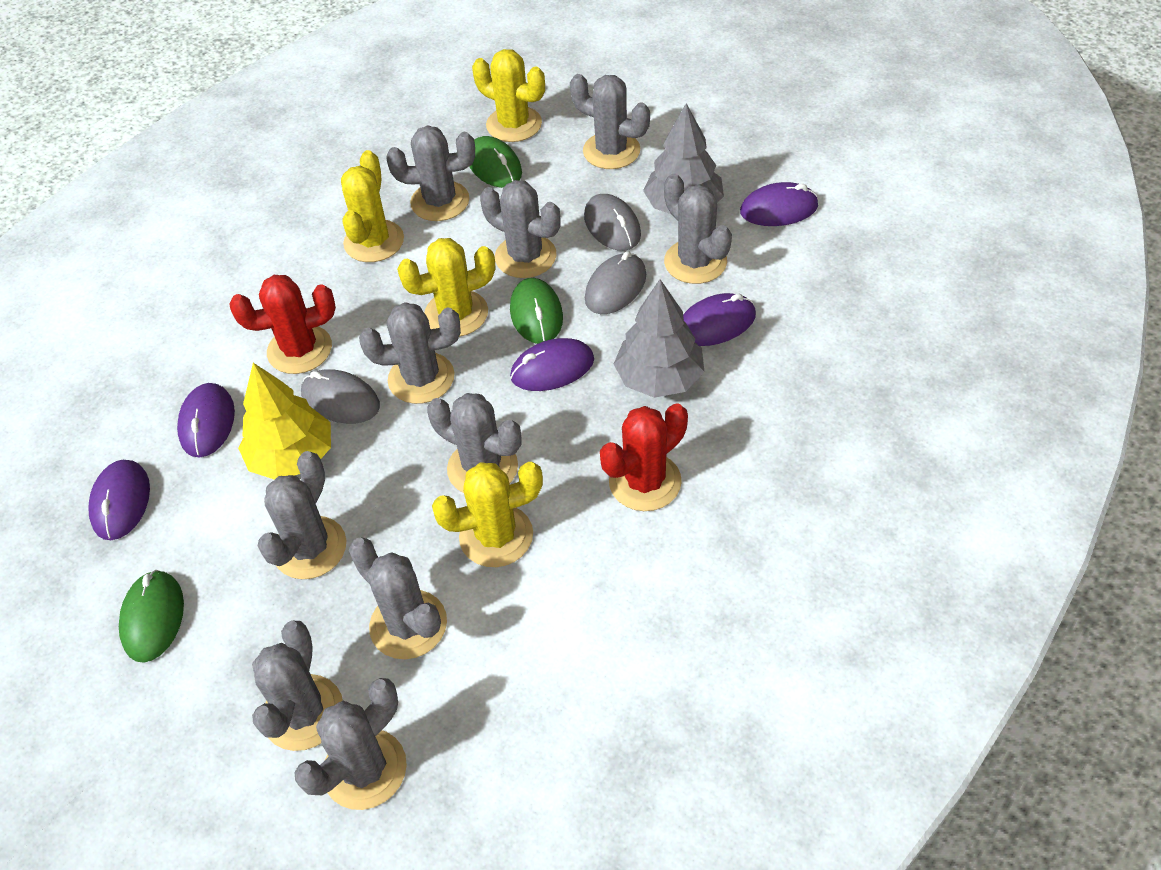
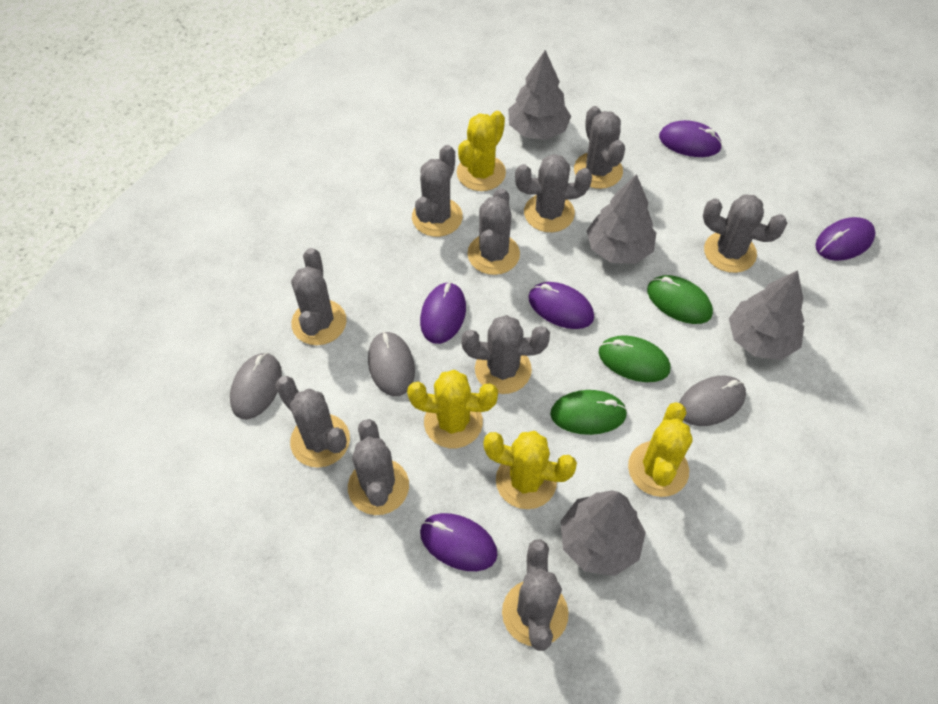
grey tree: 2 -> 4
red cactus: 2 -> 0
yellow tree: 1 -> 0

